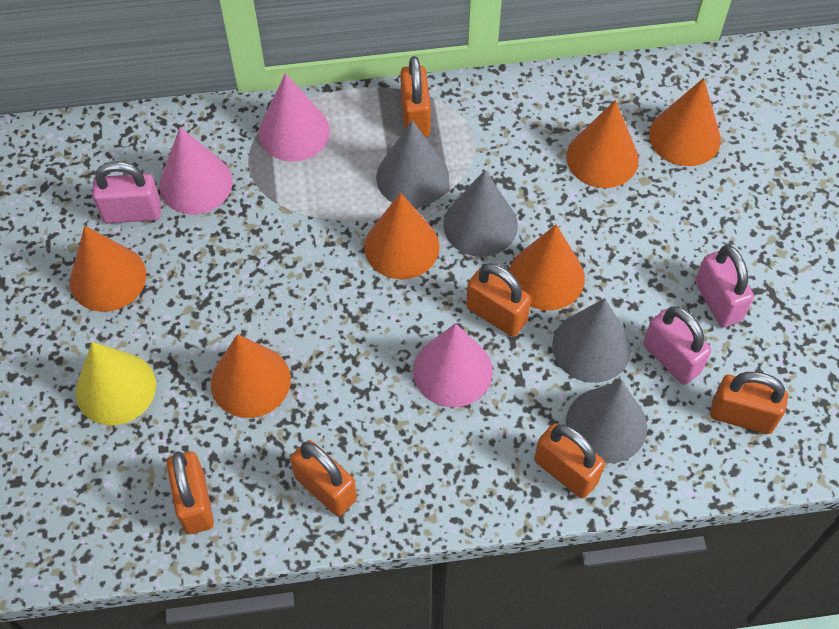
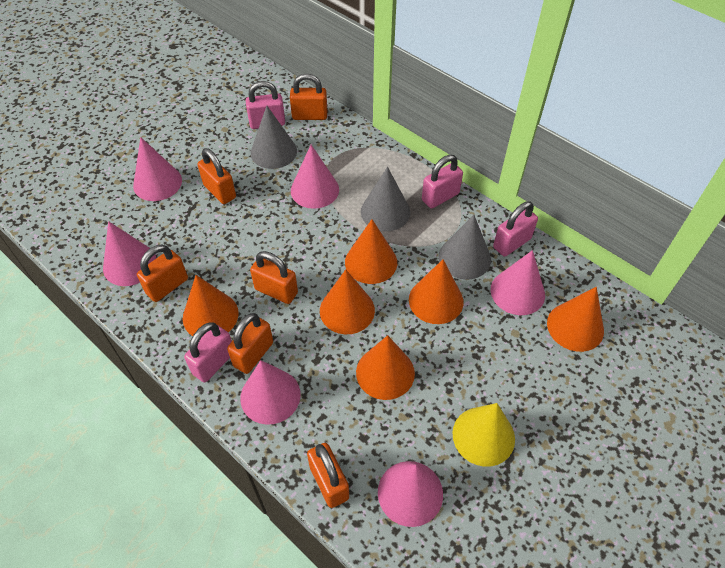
grey cone: 4 -> 3
pink cone: 3 -> 6
pink padlock: 3 -> 4

